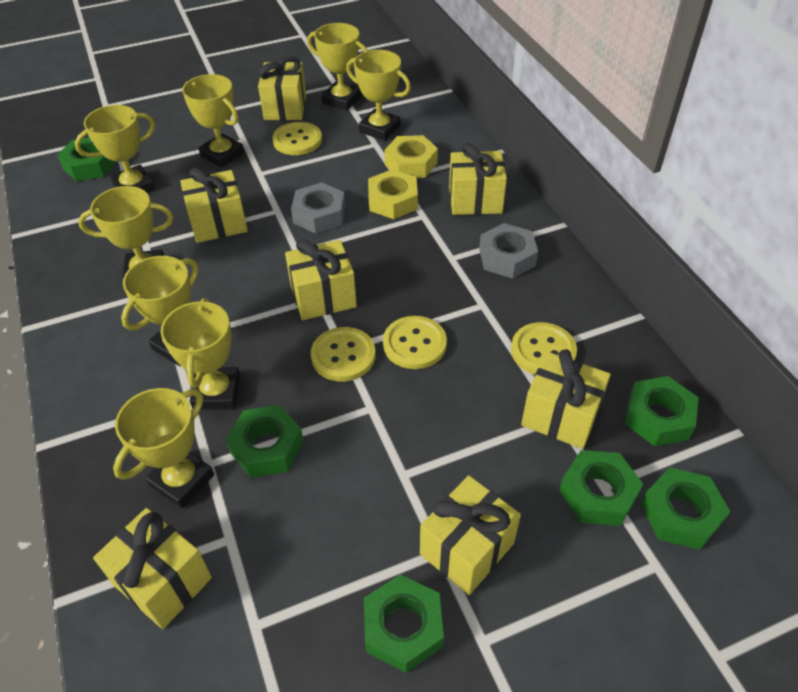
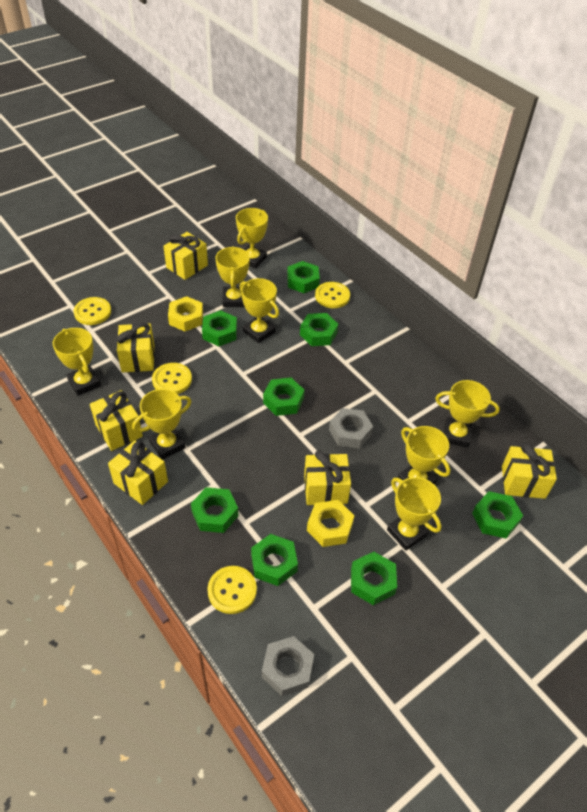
green nut: 6 -> 8
yellow gift: 7 -> 6

